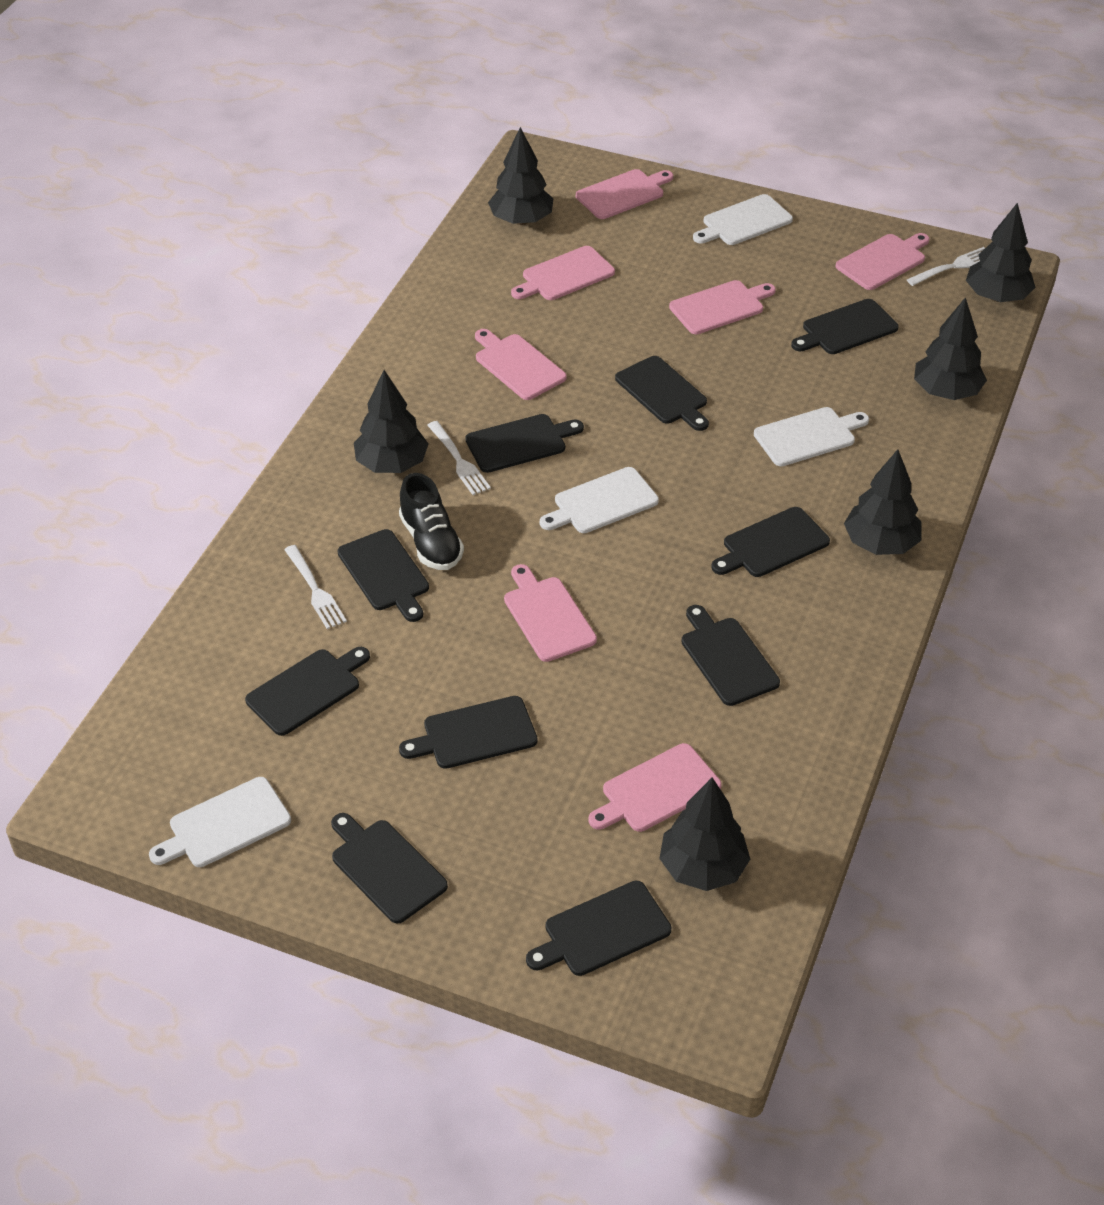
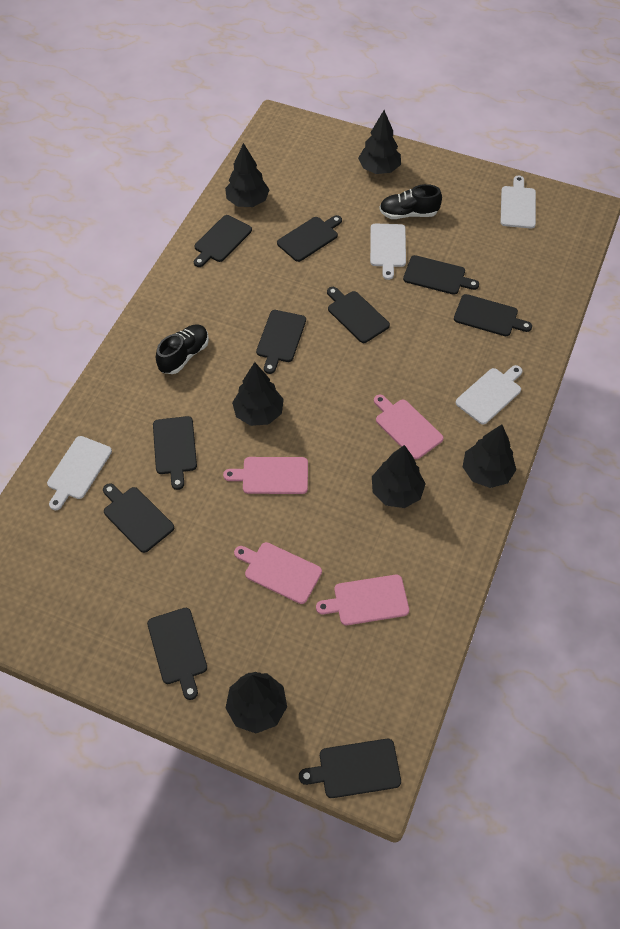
black shoe: 1 -> 2
pink cutting board: 7 -> 4
white fork: 3 -> 0

